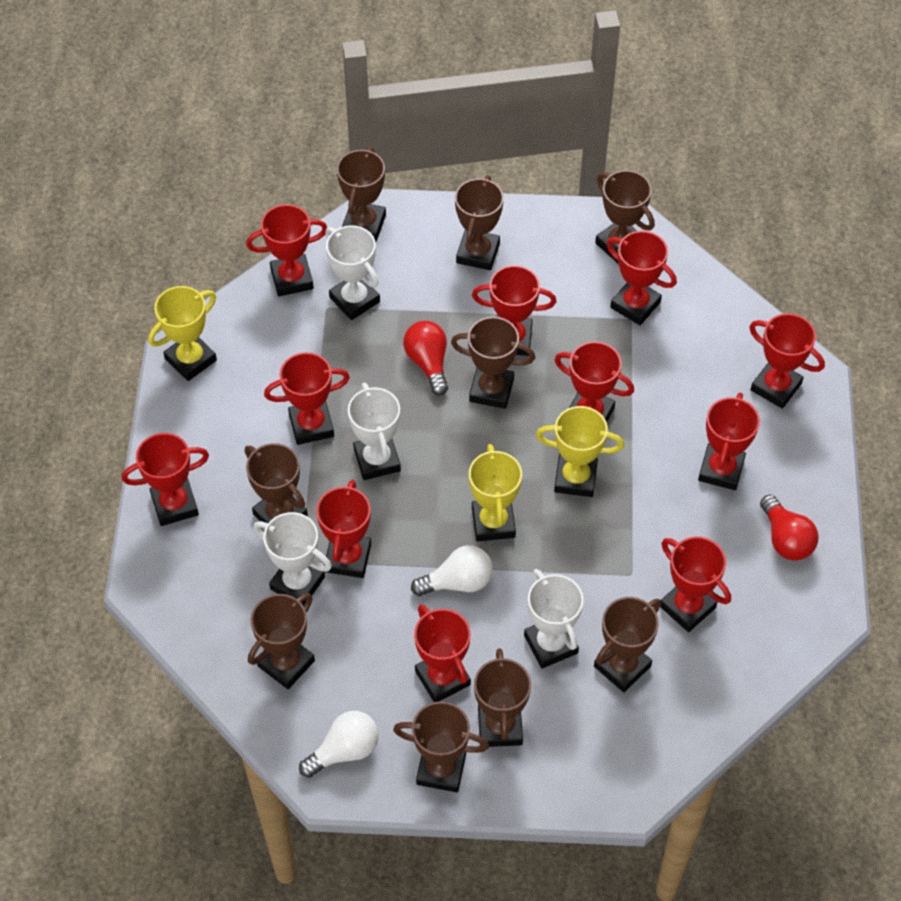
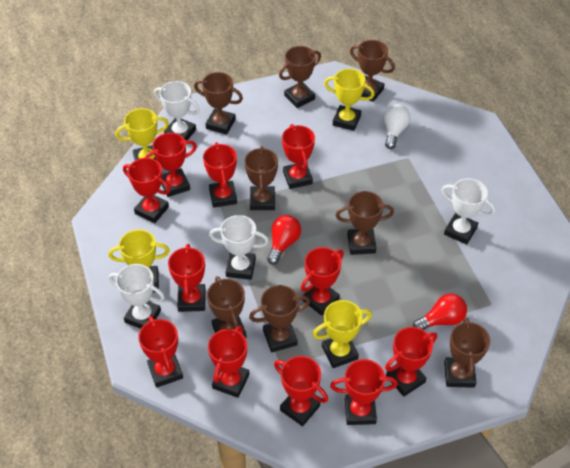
brown trophy: 9 -> 8
white light bulb: 2 -> 1
yellow trophy: 3 -> 4

